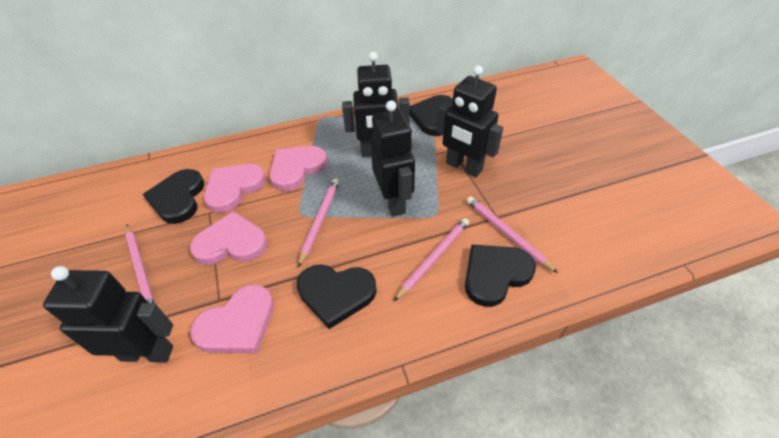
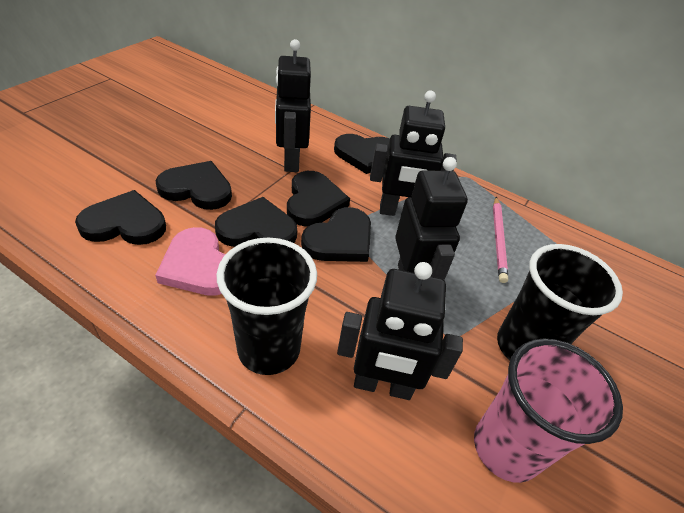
black cup: 0 -> 2
black heart: 4 -> 6
pink cup: 0 -> 1
pink heart: 4 -> 1
pink pencil: 4 -> 1

